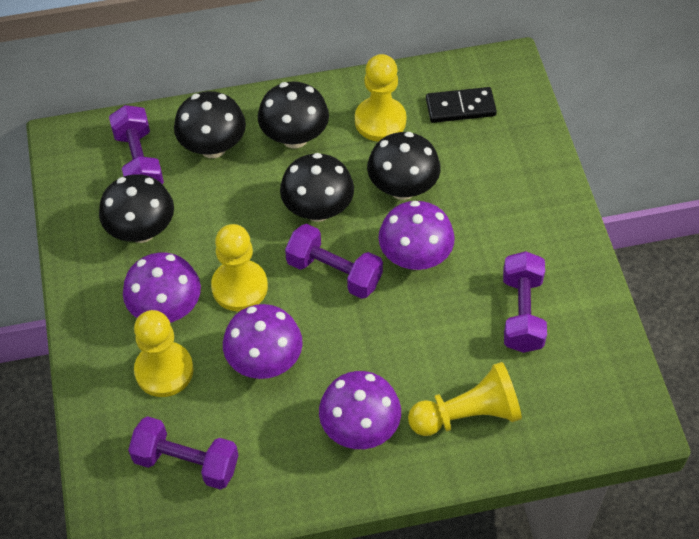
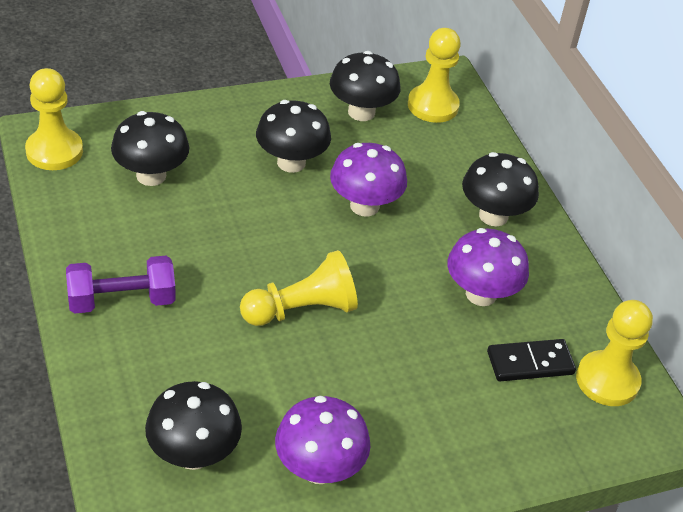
purple dumbbell: 4 -> 1
purple mushroom: 4 -> 3

